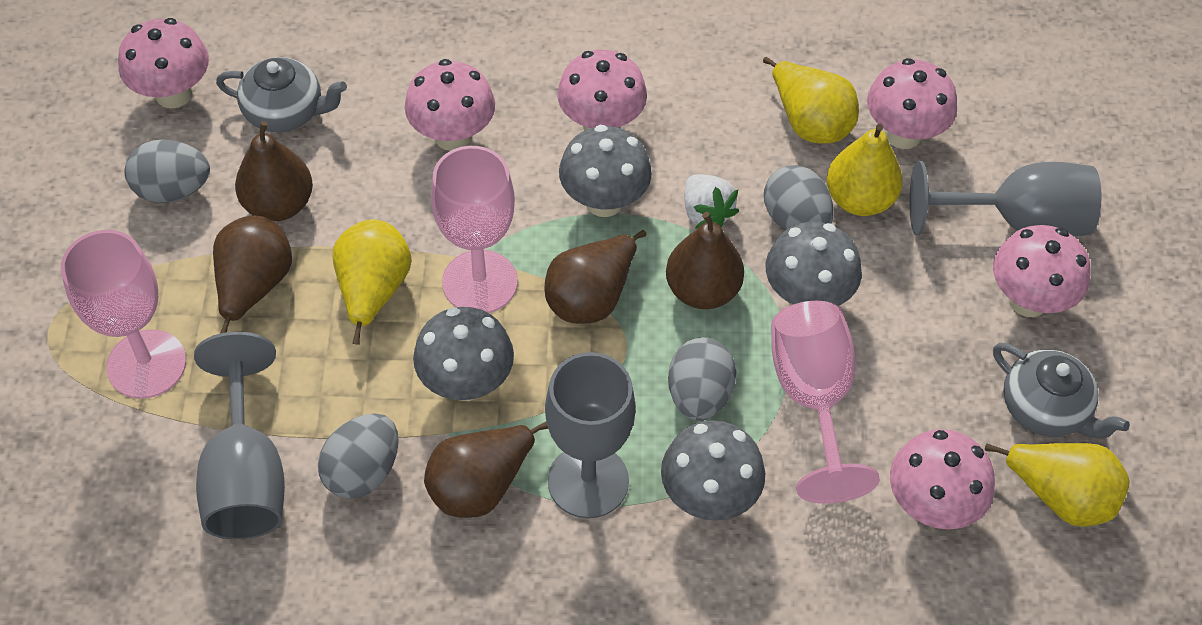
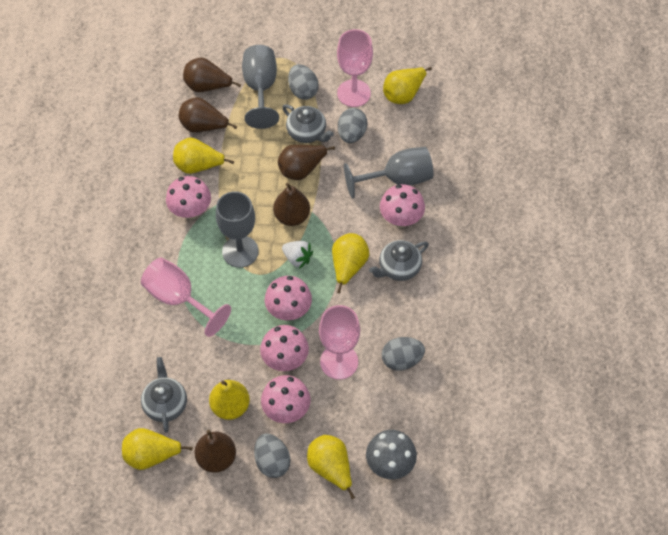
grey mushroom: 4 -> 1
grey teapot: 2 -> 3
pink mushroom: 6 -> 5
yellow pear: 4 -> 6

